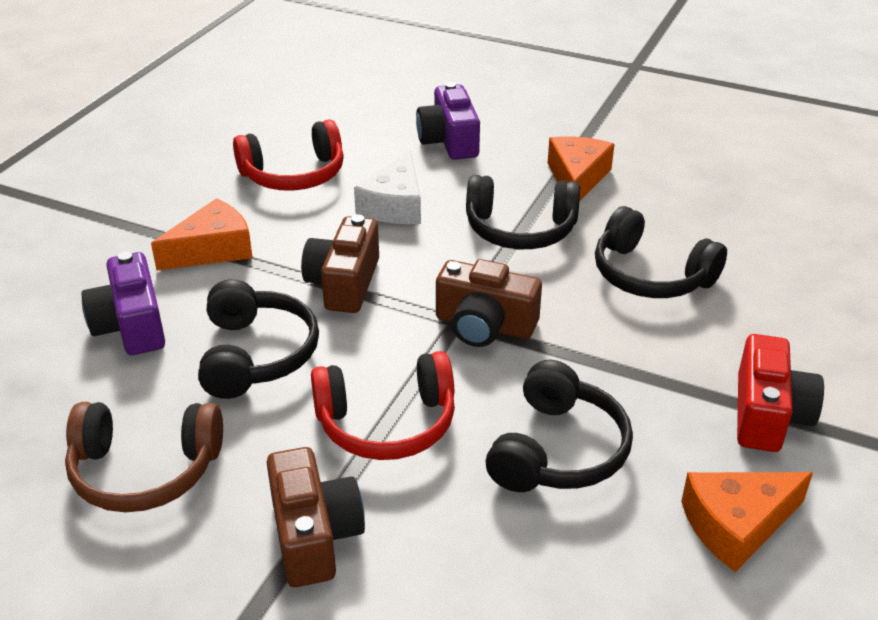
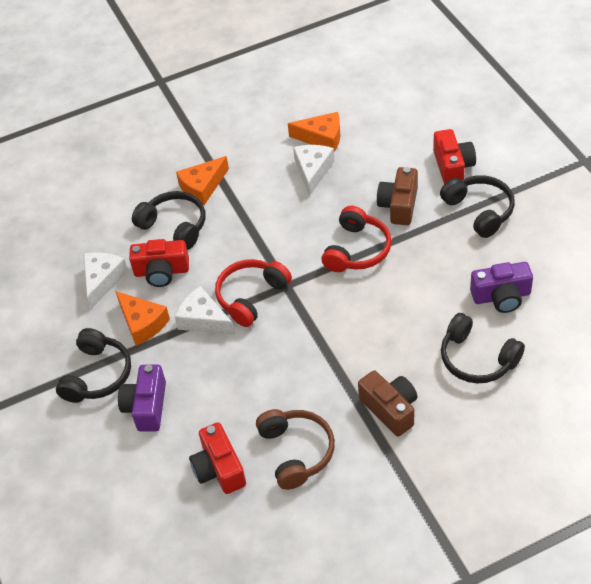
brown camera: 3 -> 2
red camera: 1 -> 3
white cheese: 1 -> 3

